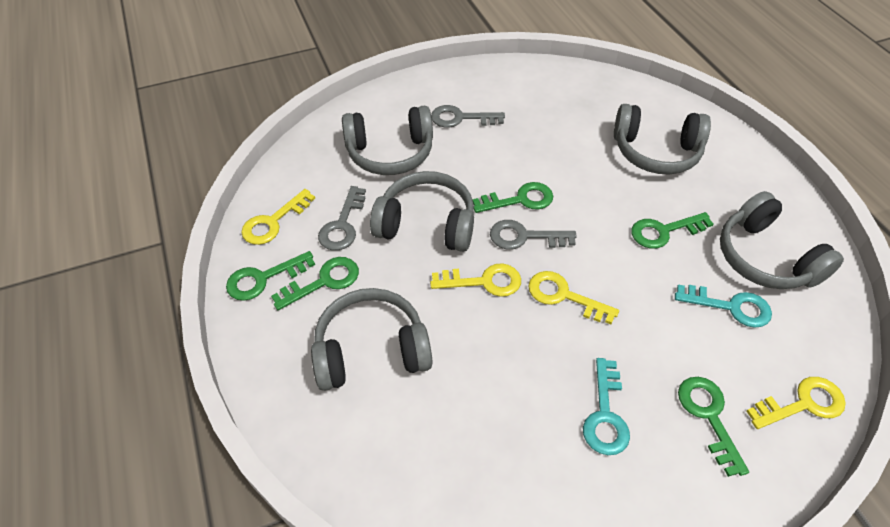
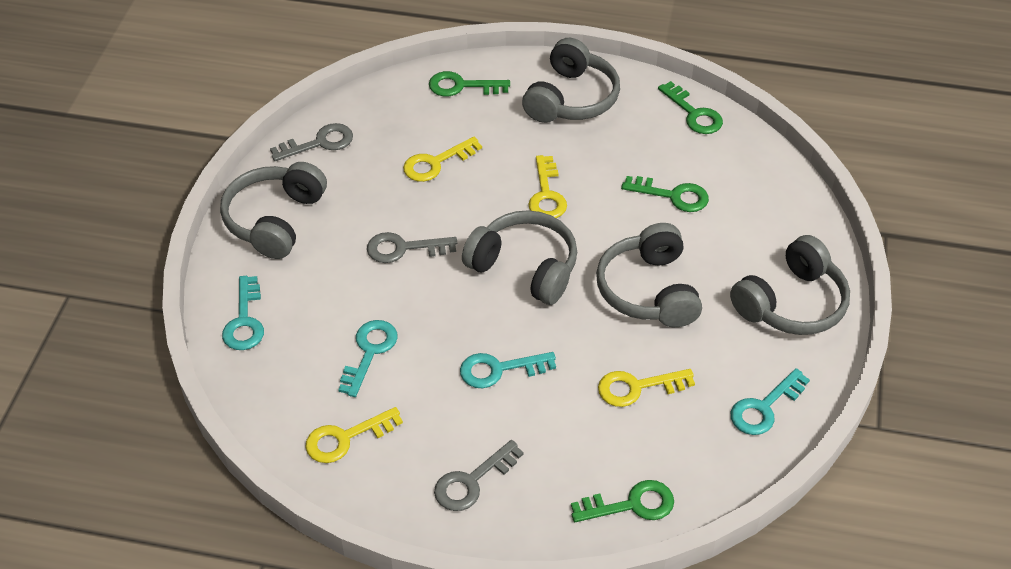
green key: 5 -> 4
turquoise key: 2 -> 4

